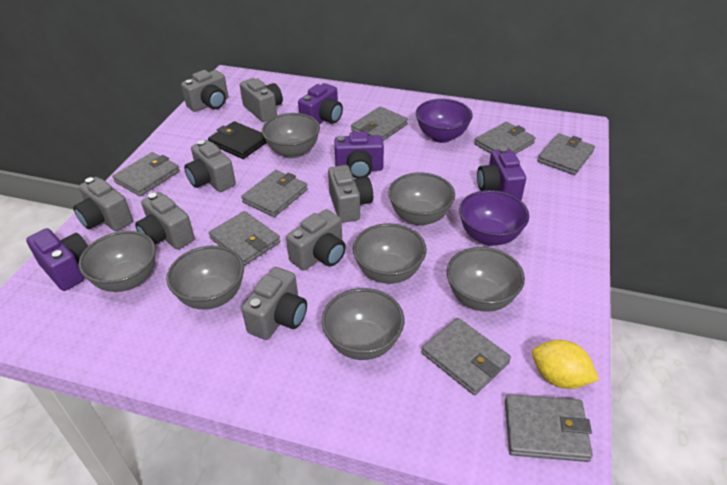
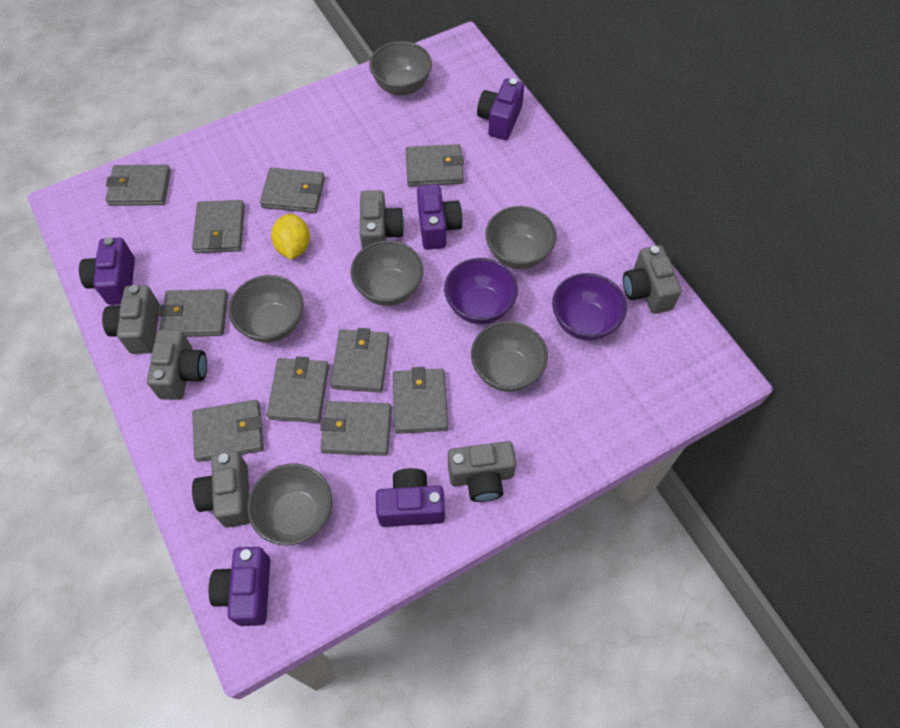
black wallet: 1 -> 0
grey bowl: 7 -> 6
grey camera: 8 -> 6
grey wallet: 8 -> 10
purple camera: 4 -> 5

